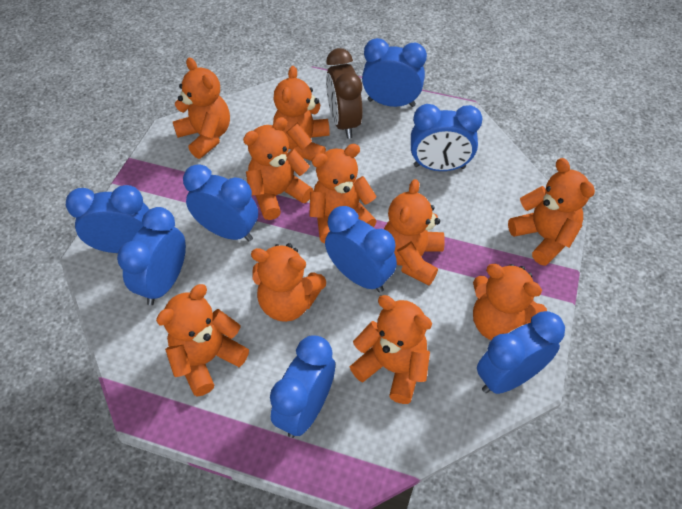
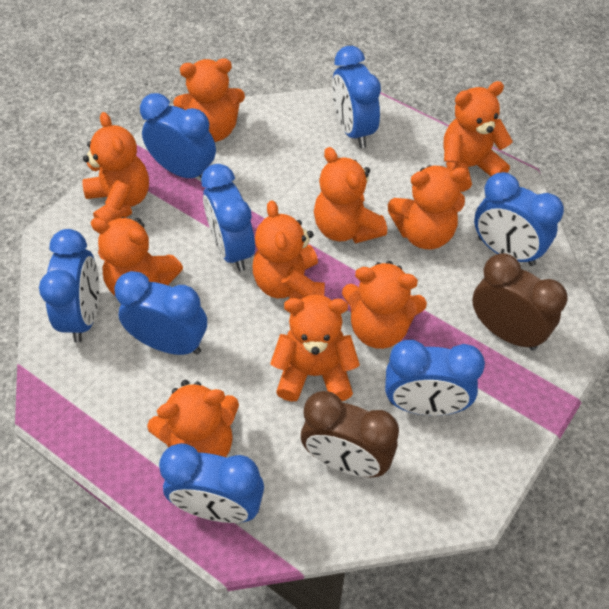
brown clock: 1 -> 2

